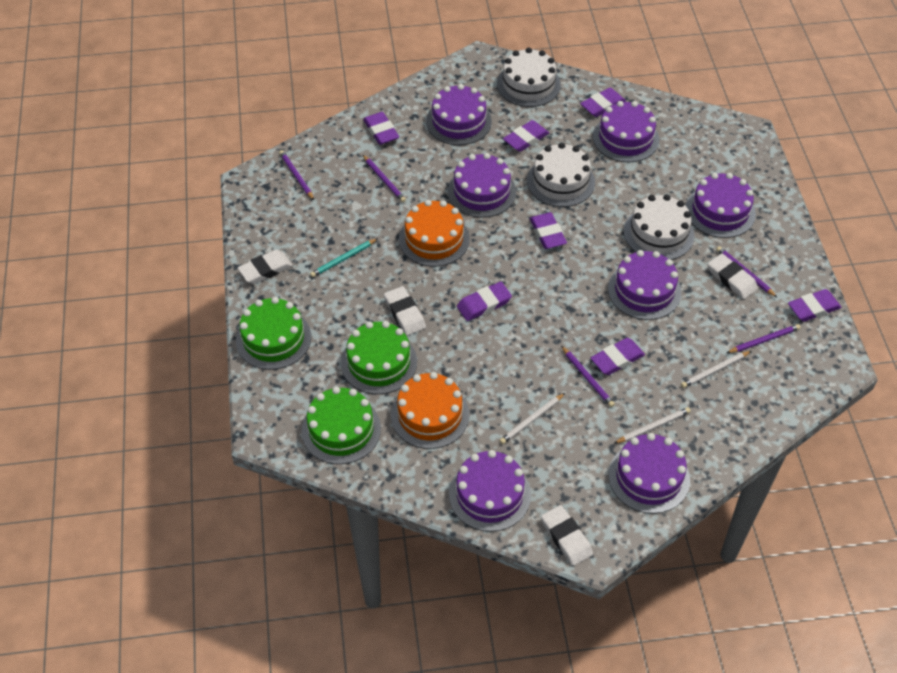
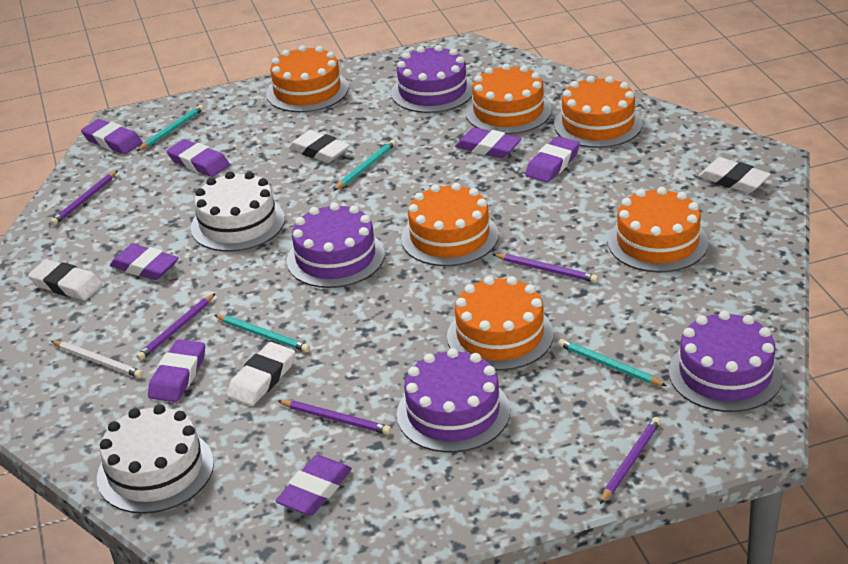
green cake: 3 -> 0
orange cake: 2 -> 6
purple cake: 7 -> 4
turquoise pencil: 1 -> 4
white cake: 3 -> 2
white pencil: 3 -> 1

